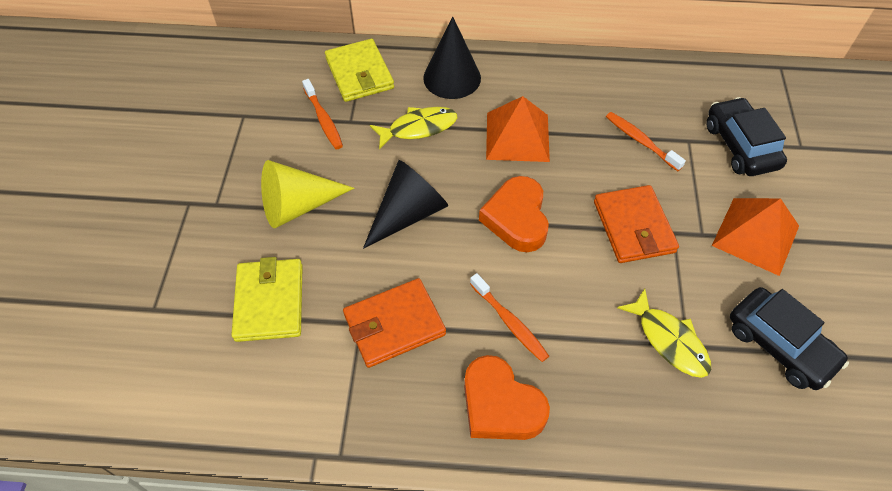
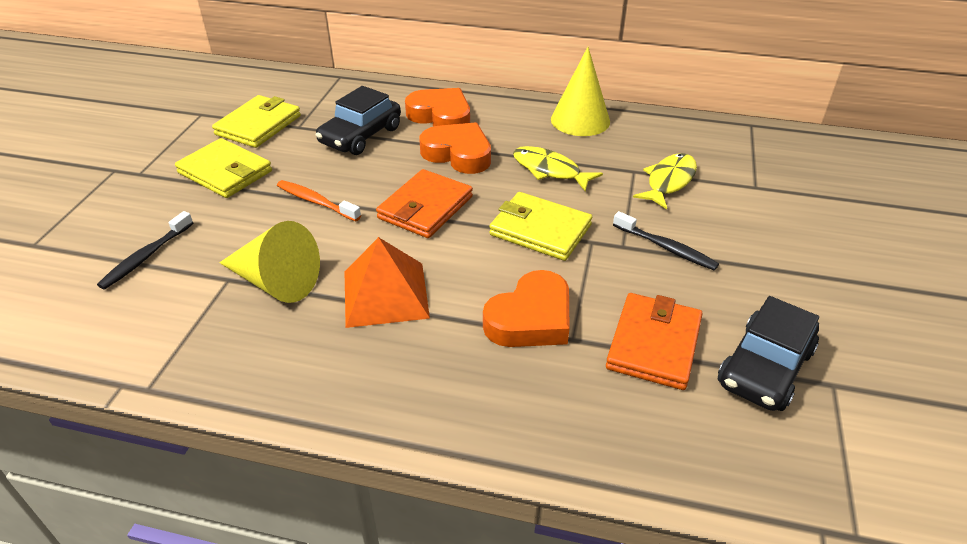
black cone: 2 -> 0
black toothbrush: 0 -> 2
orange heart: 2 -> 3
orange pyramid: 2 -> 1
orange toothbrush: 3 -> 1
yellow cone: 1 -> 2
yellow wallet: 2 -> 3

